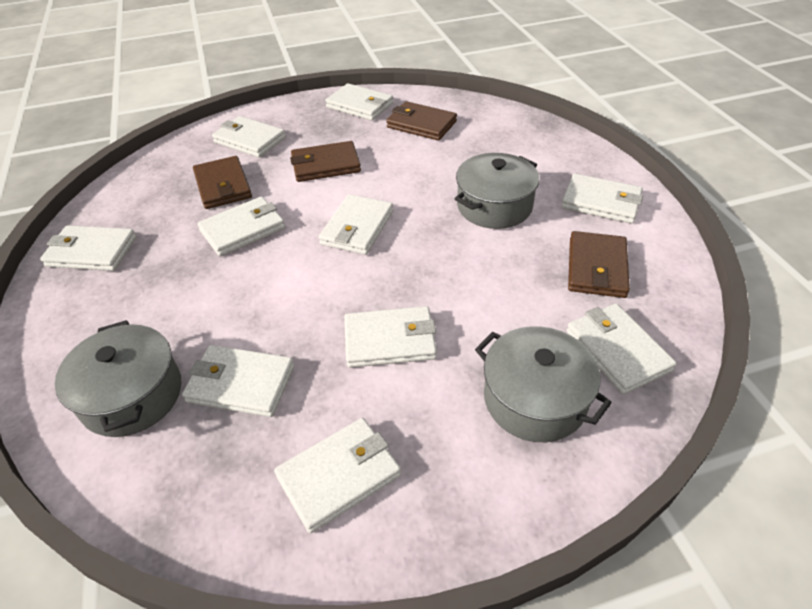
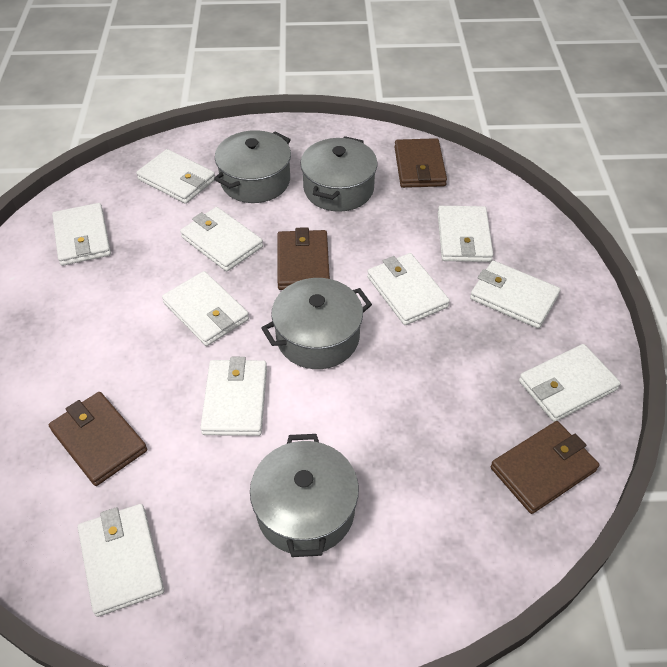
grey pot: 3 -> 4

